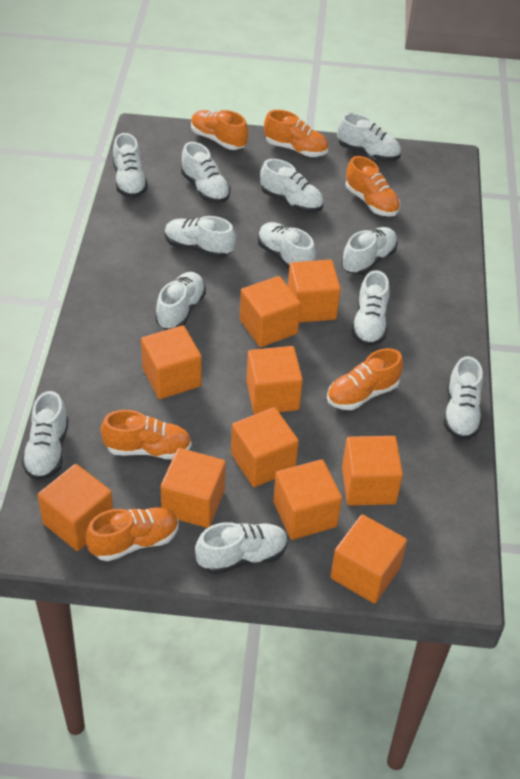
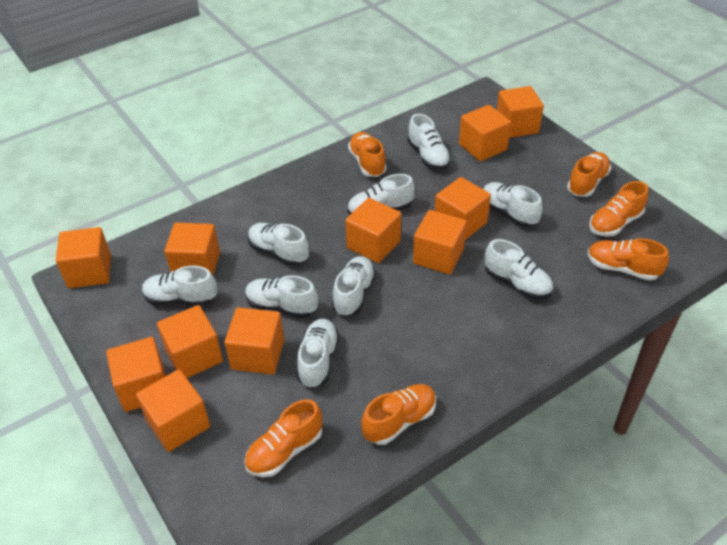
orange cube: 10 -> 11
white shoe: 12 -> 9

